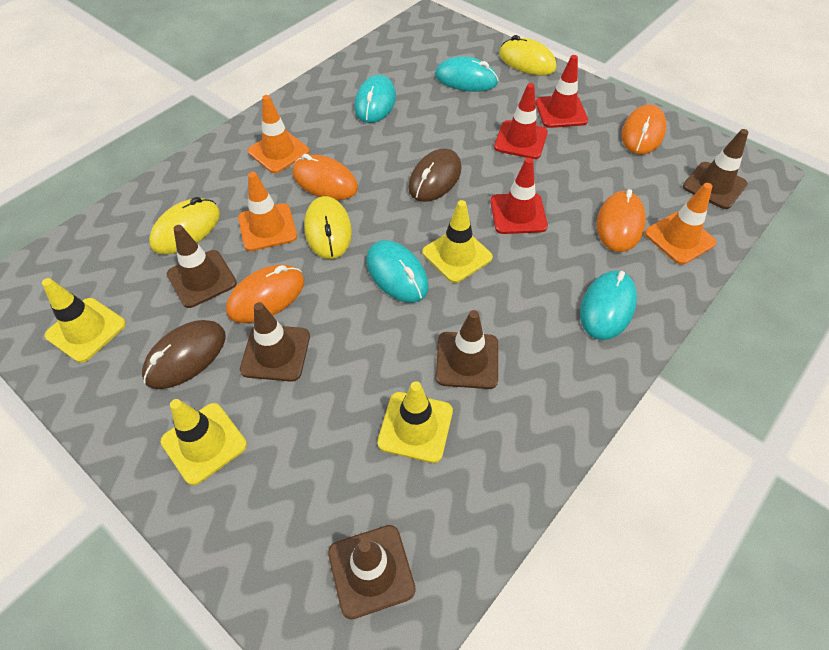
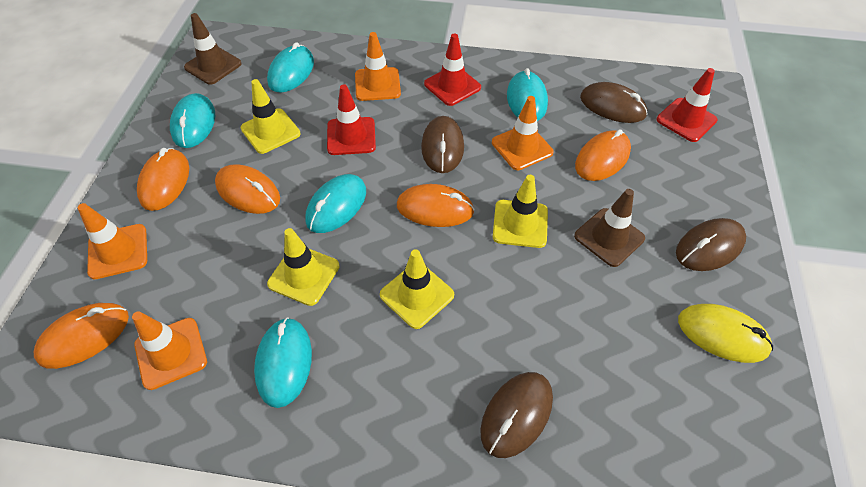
brown mouse: 2 -> 4
brown traffic cone: 5 -> 2
orange mouse: 4 -> 5
orange traffic cone: 3 -> 4
turquoise mouse: 4 -> 5
yellow mouse: 3 -> 1

